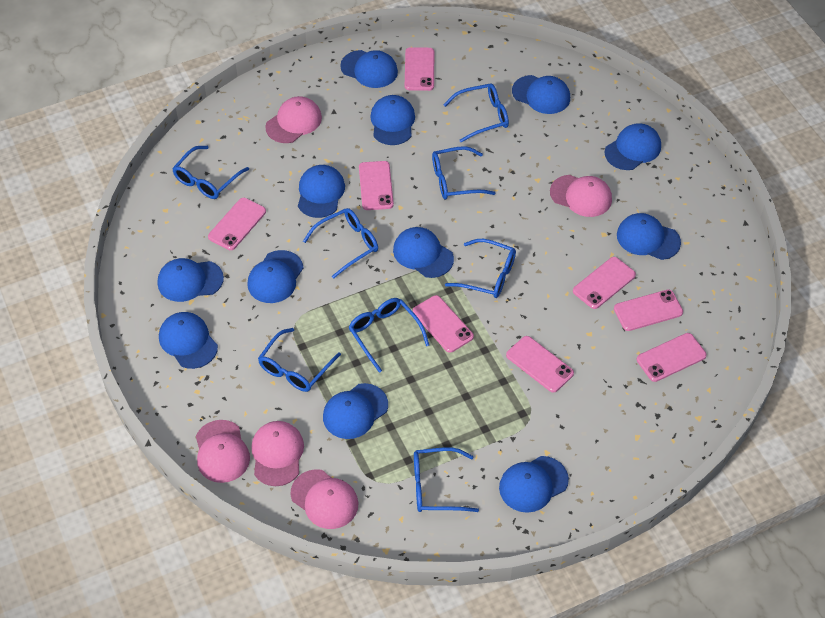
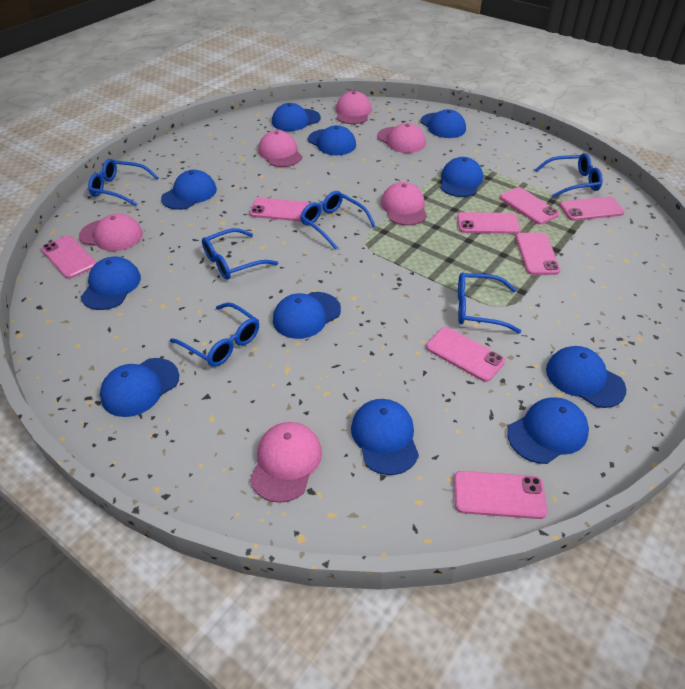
blue cap: 12 -> 11
blue glasses: 8 -> 6
pink cap: 5 -> 6

